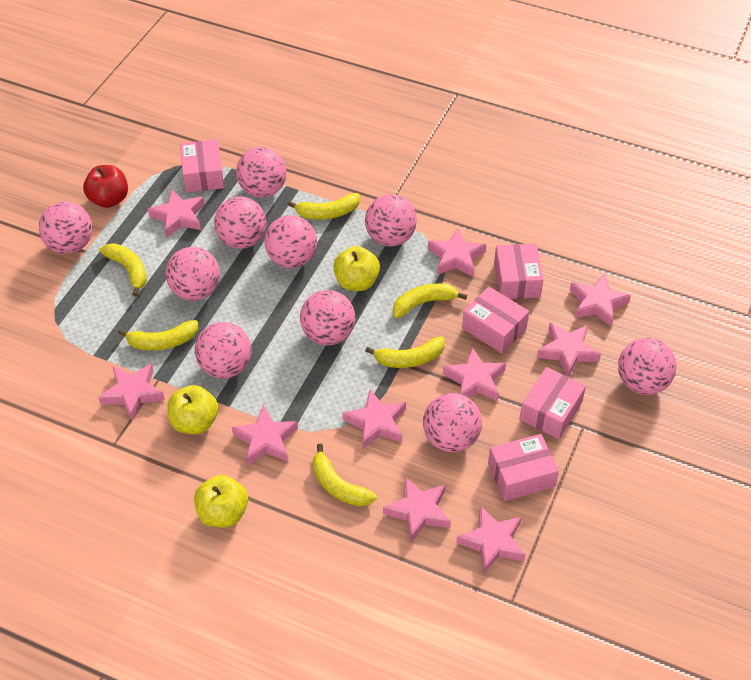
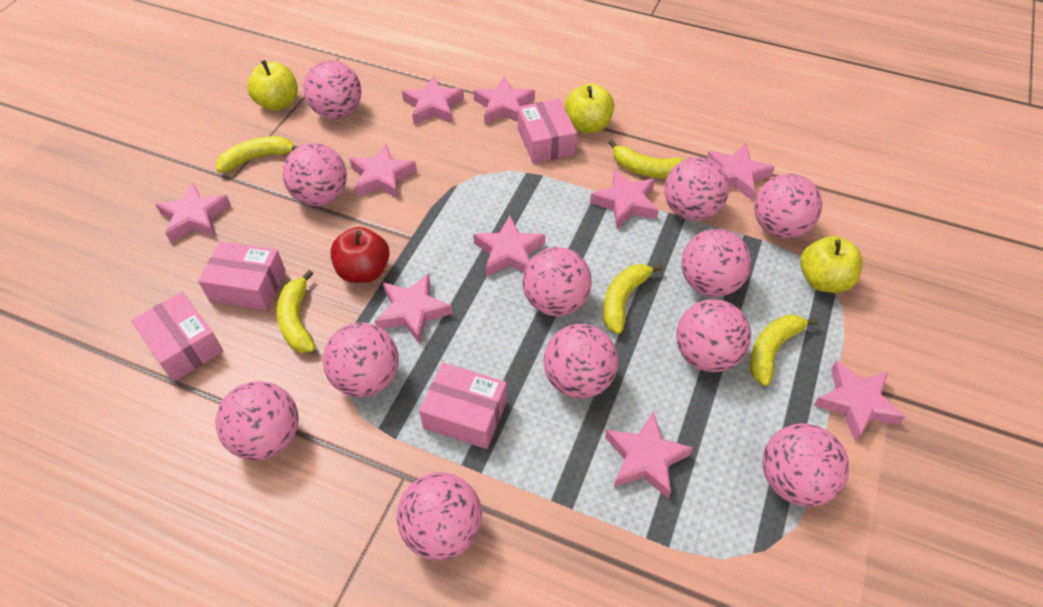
pink ball: 10 -> 12
pink box: 5 -> 4
yellow banana: 6 -> 5

